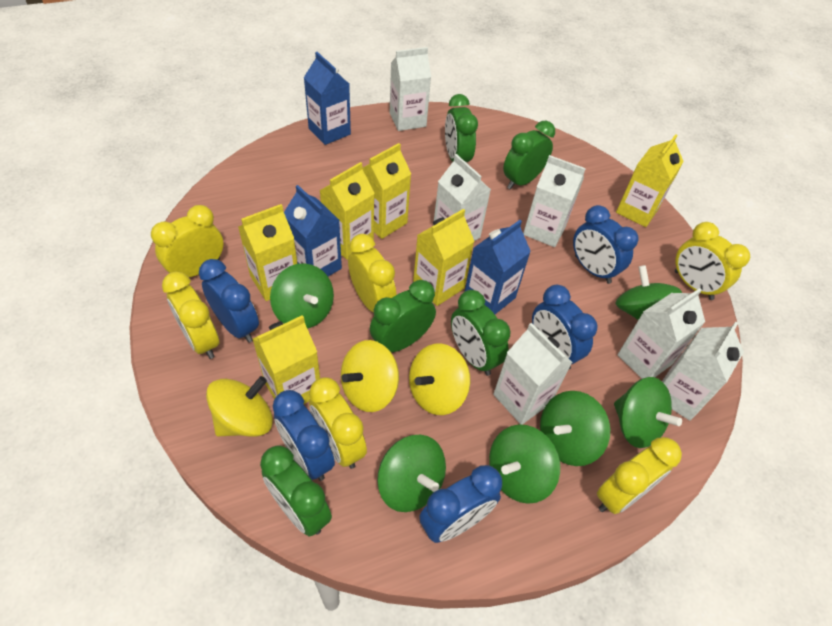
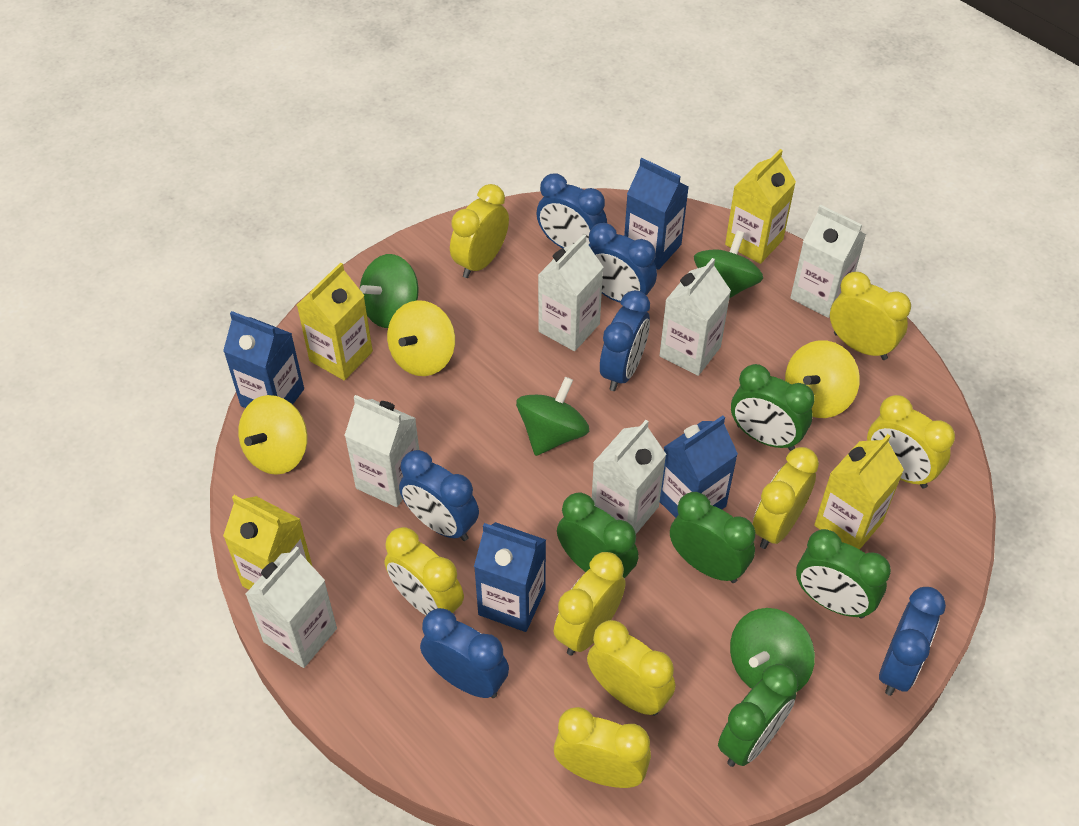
blue carton: 3 -> 4
blue clock: 5 -> 6
green spinning top: 6 -> 4
yellow carton: 6 -> 4
yellow clock: 6 -> 8

